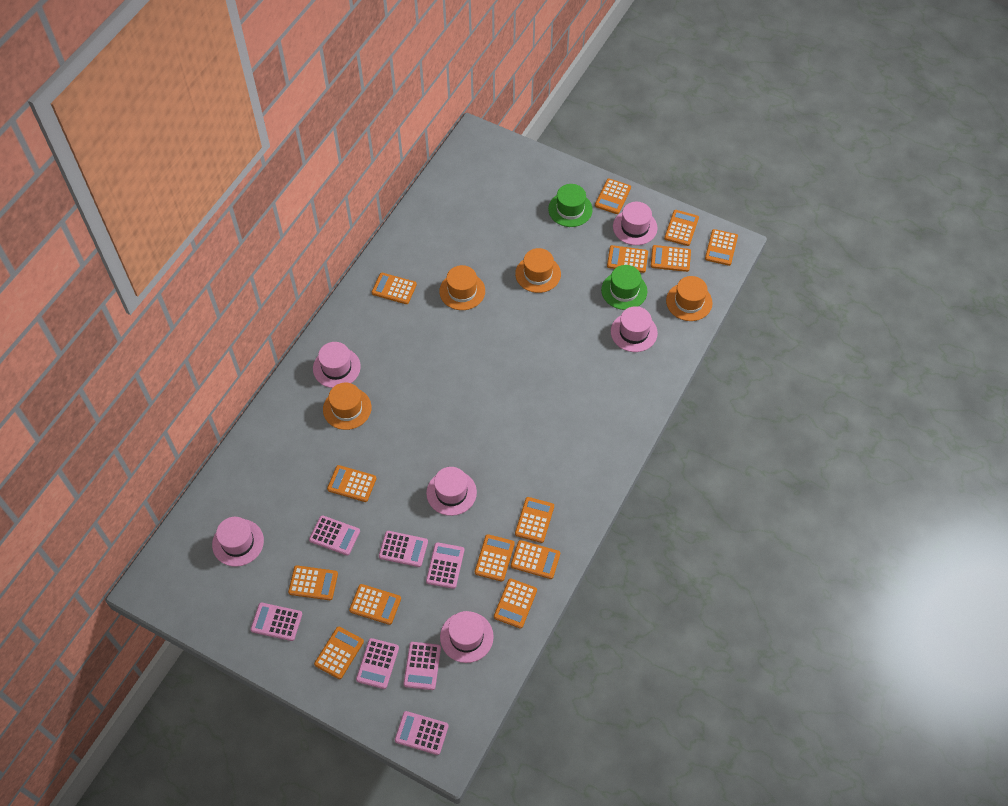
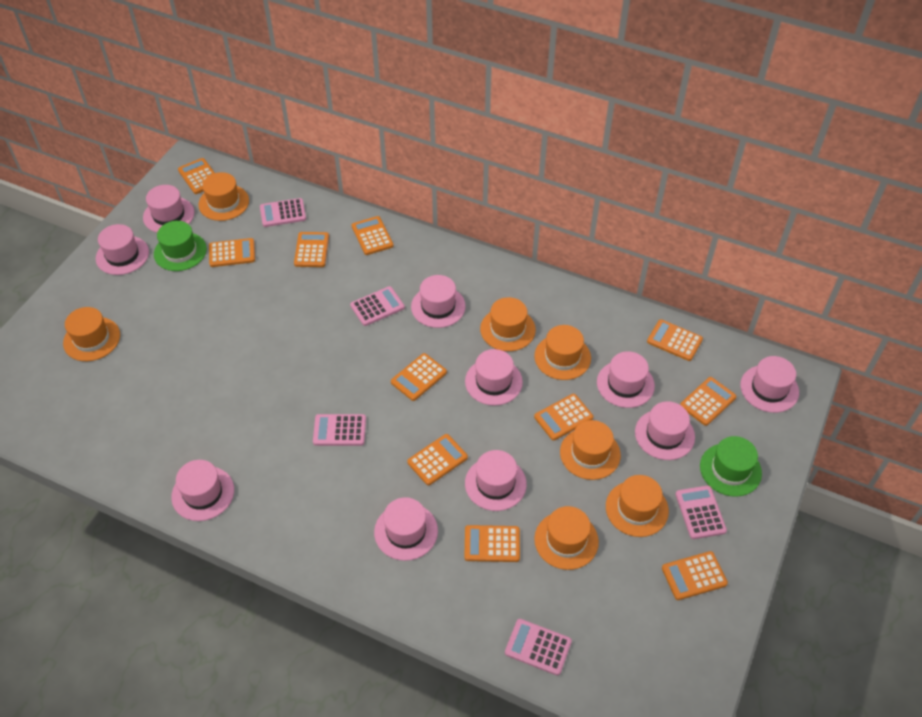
orange calculator: 14 -> 11
orange hat: 4 -> 7
pink calculator: 7 -> 5
pink hat: 6 -> 10

